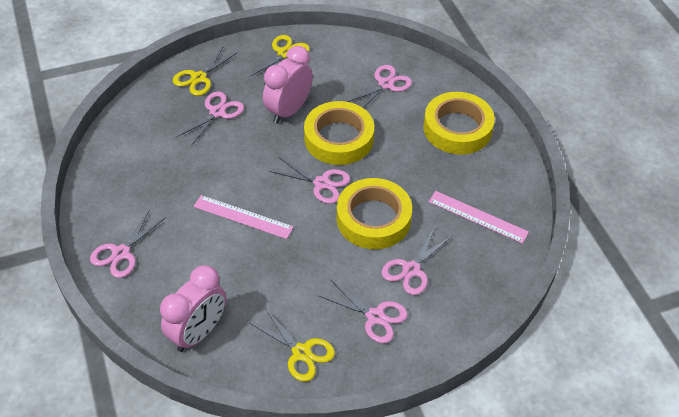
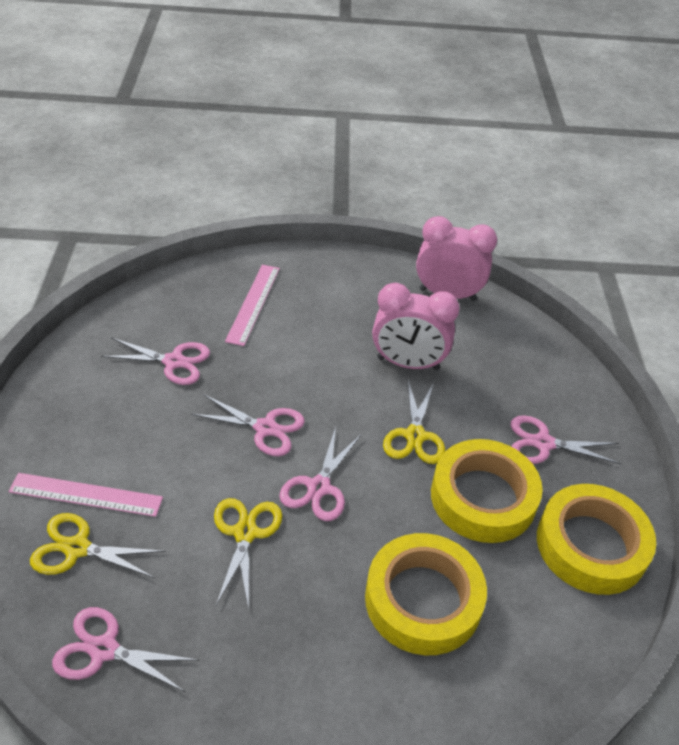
pink scissors: 6 -> 5

